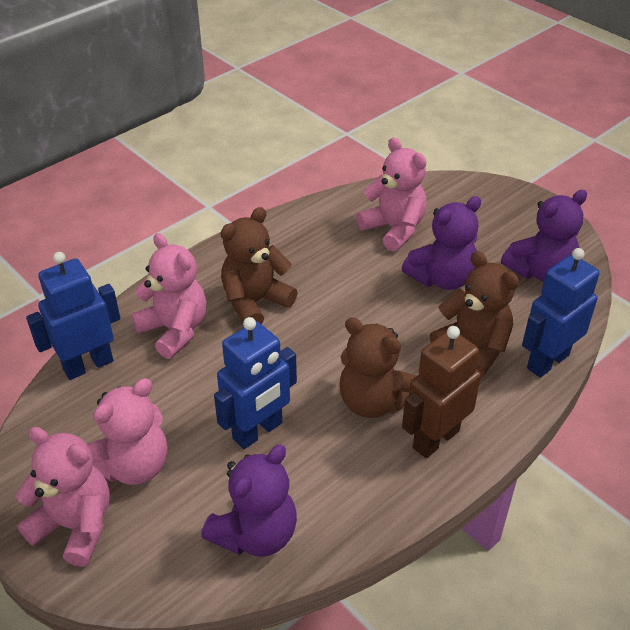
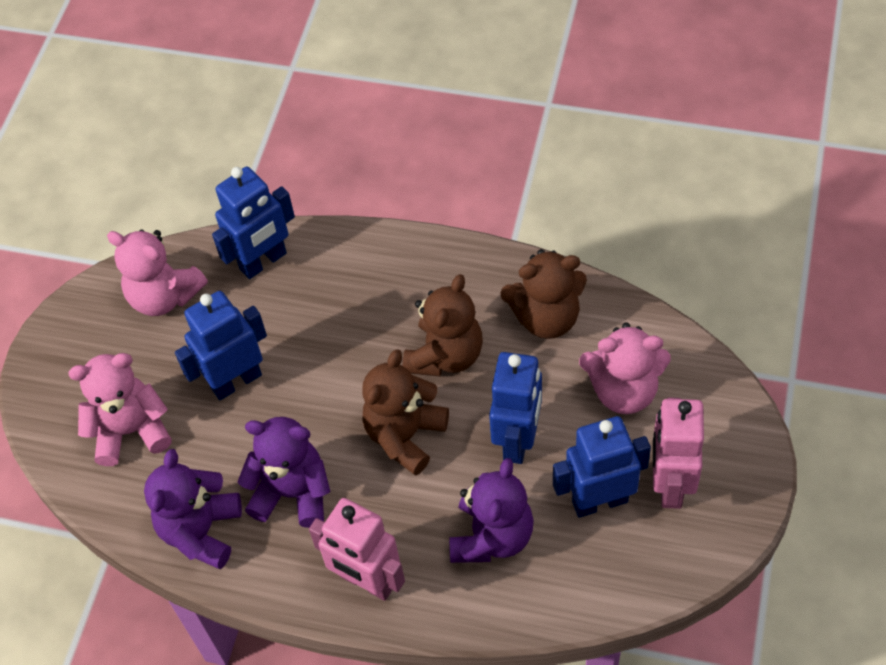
blue robot: 3 -> 4
brown robot: 1 -> 0
pink robot: 0 -> 2
pink teddy bear: 4 -> 3

